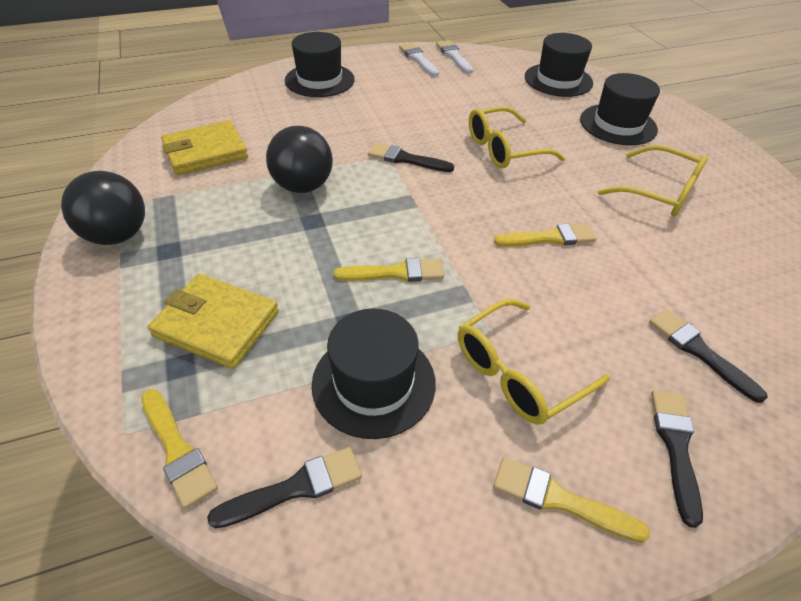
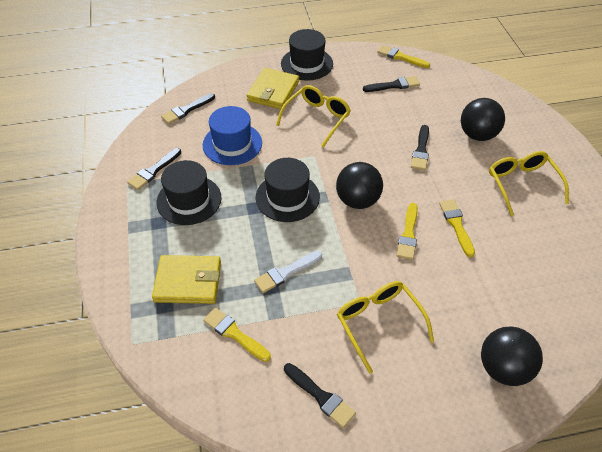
black ball: 2 -> 3
black brush: 4 -> 5
black hat: 4 -> 3
blue hat: 0 -> 1
white brush: 2 -> 1

